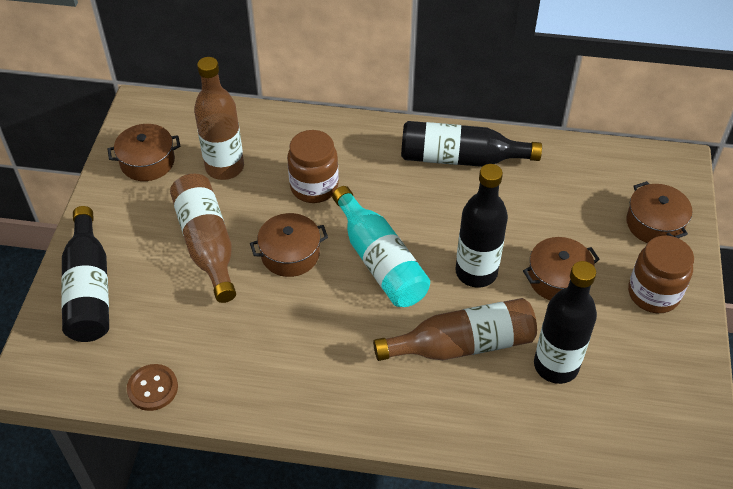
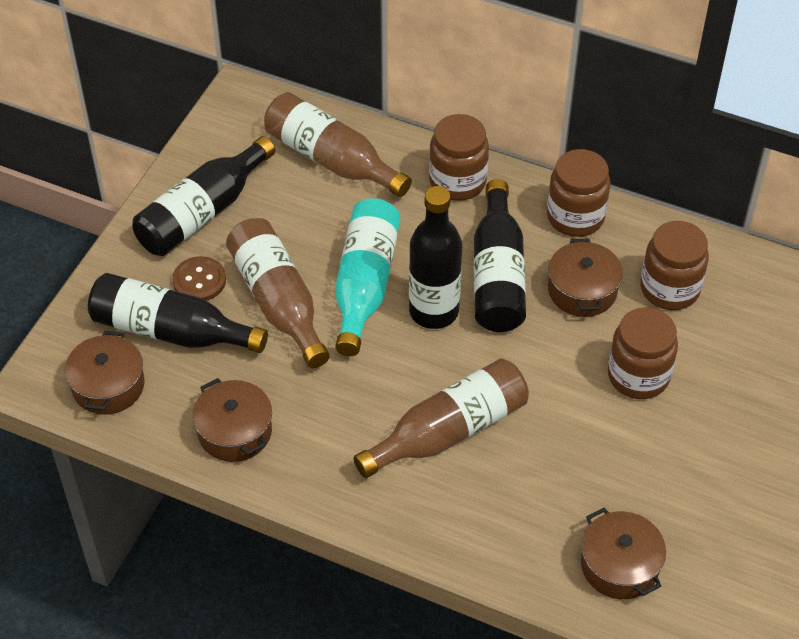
brown jar: 2 -> 4

